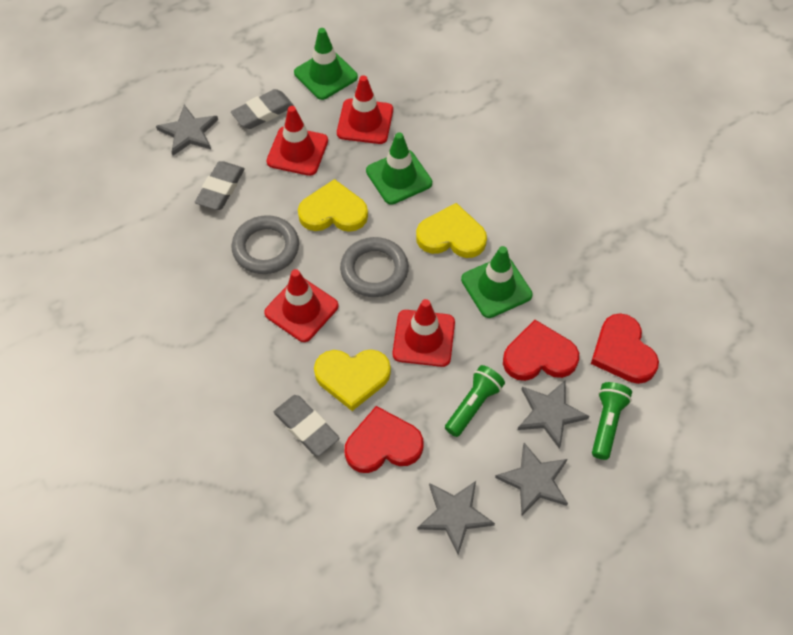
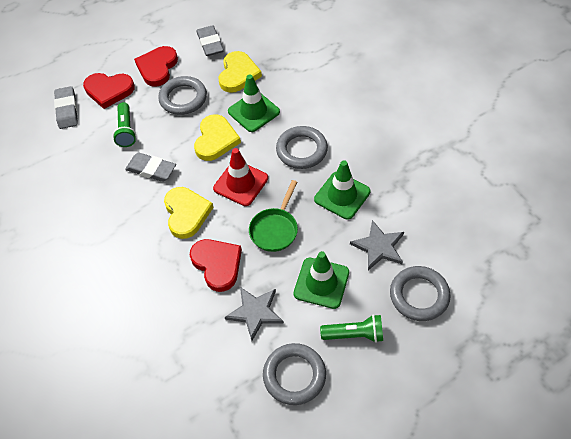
green pan: 0 -> 1
grey ring: 2 -> 4
grey star: 4 -> 2
red traffic cone: 4 -> 1

